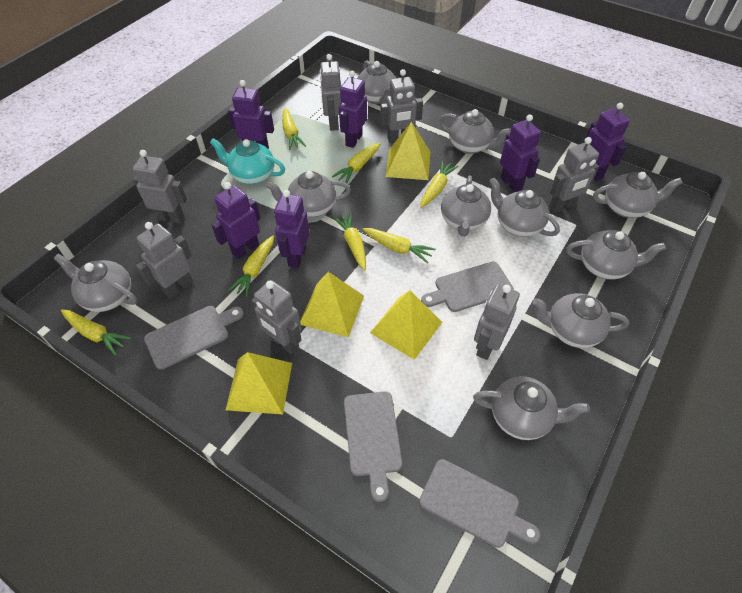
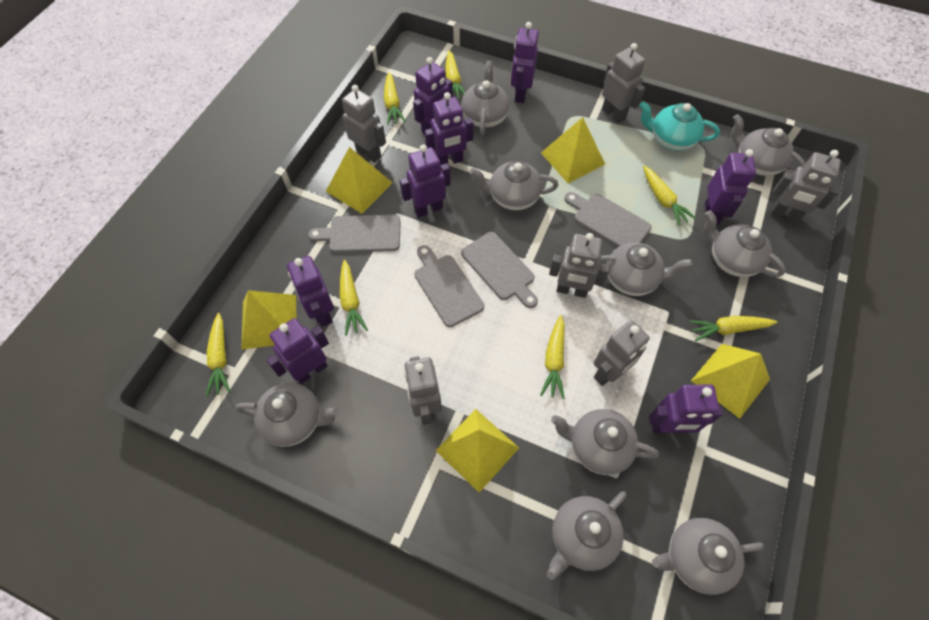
grey robot: 7 -> 6
grey teapot: 10 -> 9
purple robot: 6 -> 8
yellow pyramid: 4 -> 5

